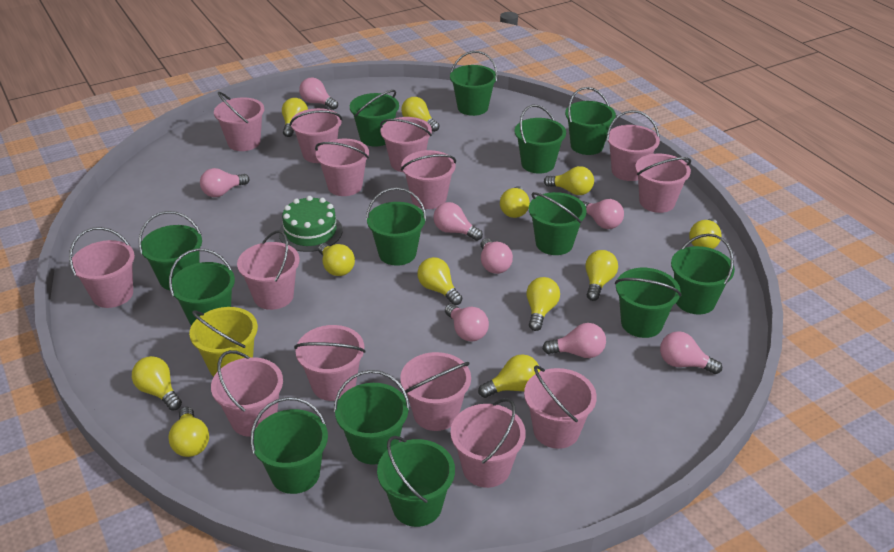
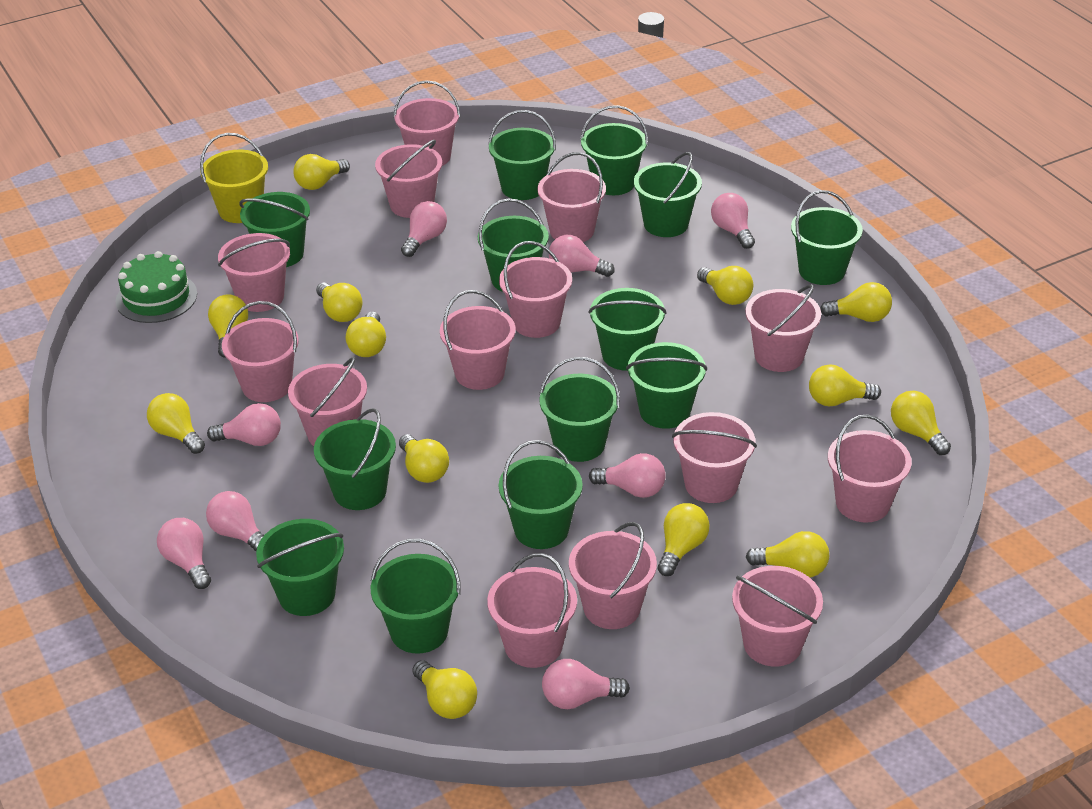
yellow light bulb: 12 -> 13

